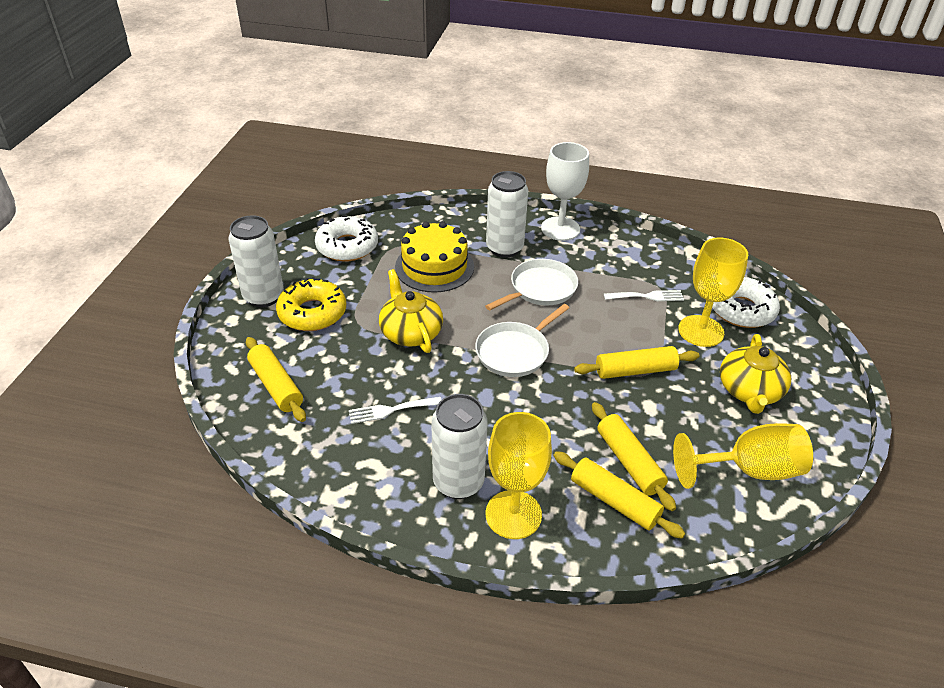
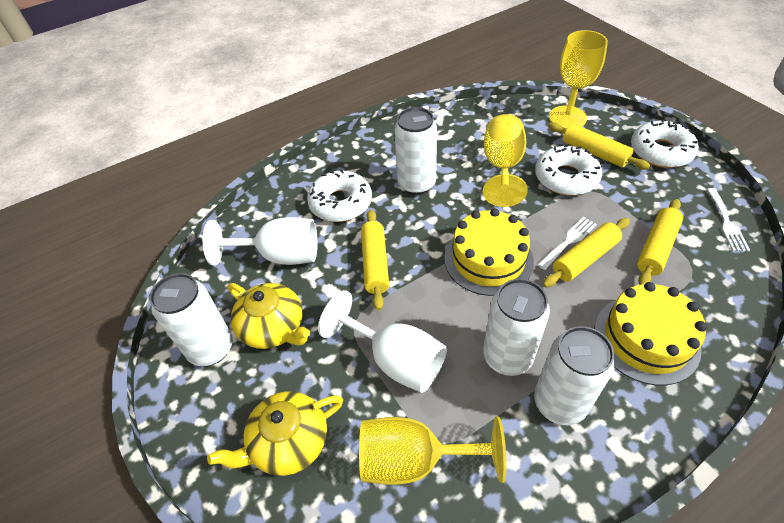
white can: 3 -> 4
white donut: 2 -> 3
white goblet: 1 -> 2
white pan: 2 -> 0
yellow cake: 1 -> 2
yellow donut: 1 -> 0

